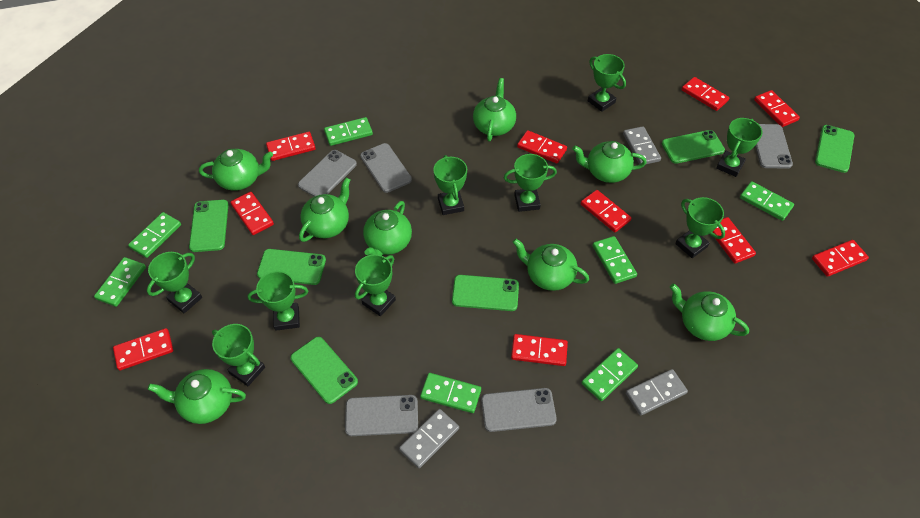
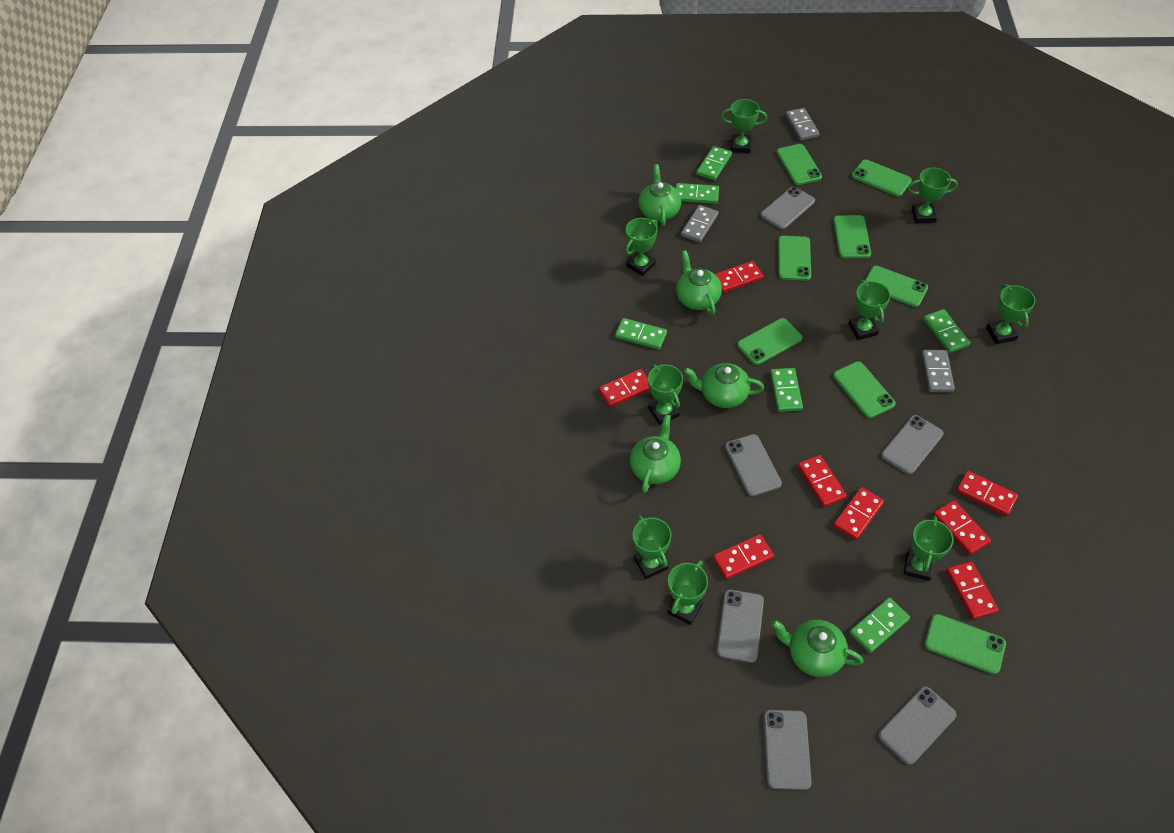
green domino: 7 -> 6
green phone: 6 -> 8
green teapot: 8 -> 5
grey phone: 5 -> 6
red domino: 10 -> 8

